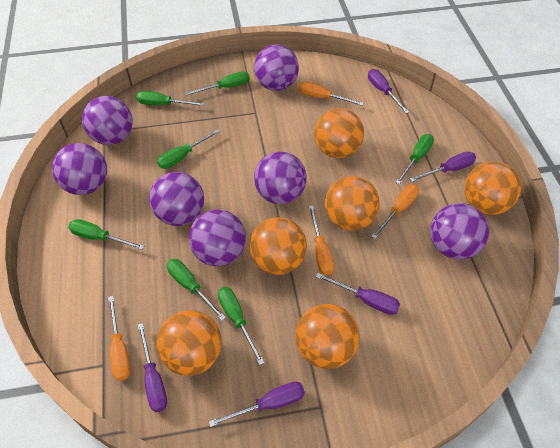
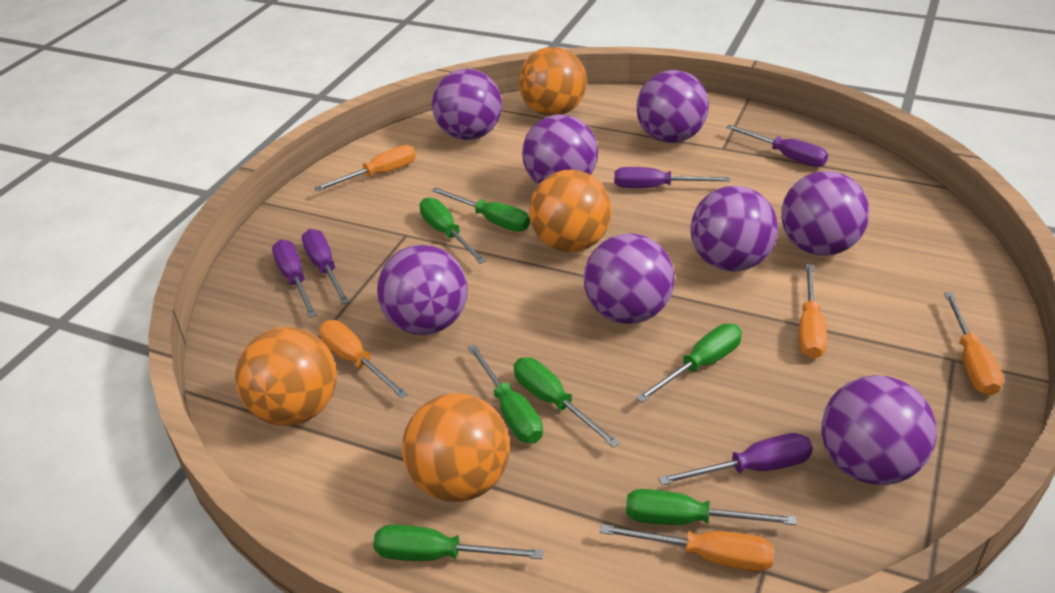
orange ball: 6 -> 4
orange screwdriver: 4 -> 5
purple ball: 7 -> 8

